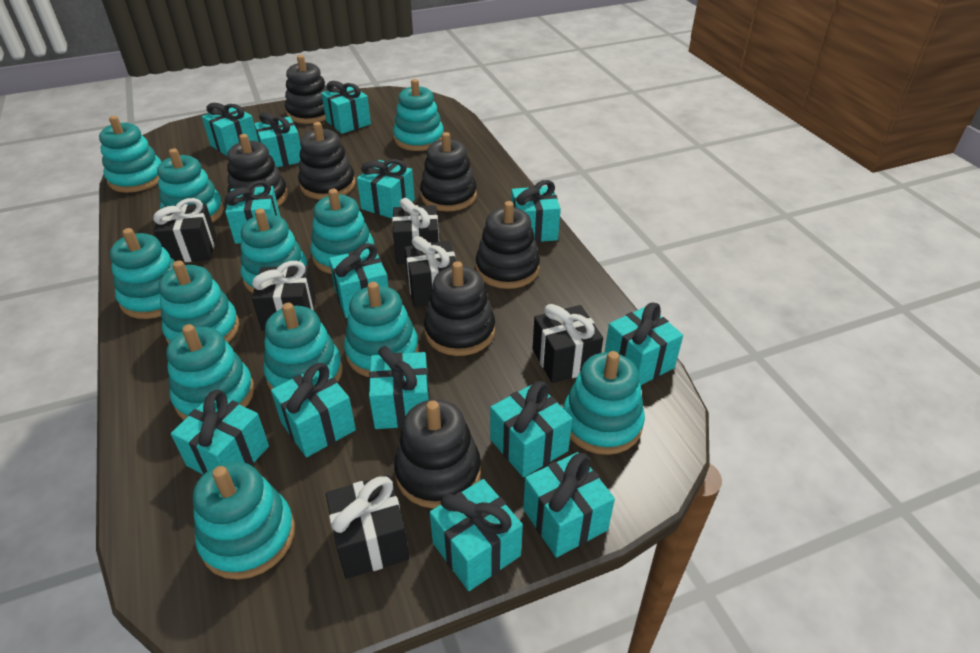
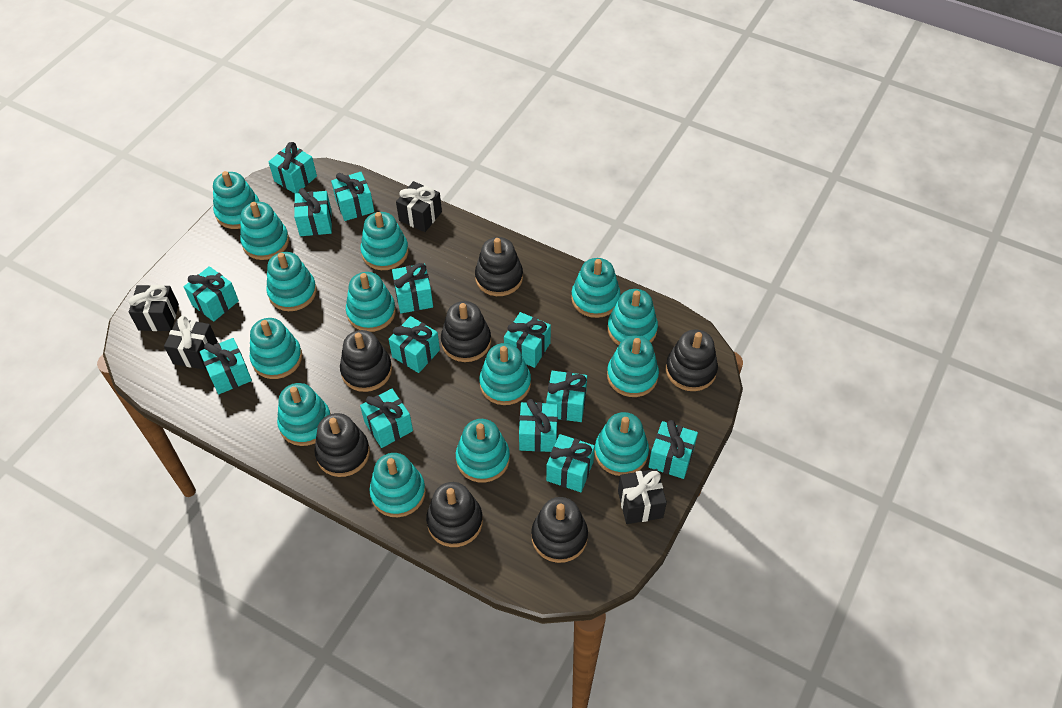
black gift: 6 -> 4
turquoise gift: 14 -> 13
turquoise stacking toy: 12 -> 14

